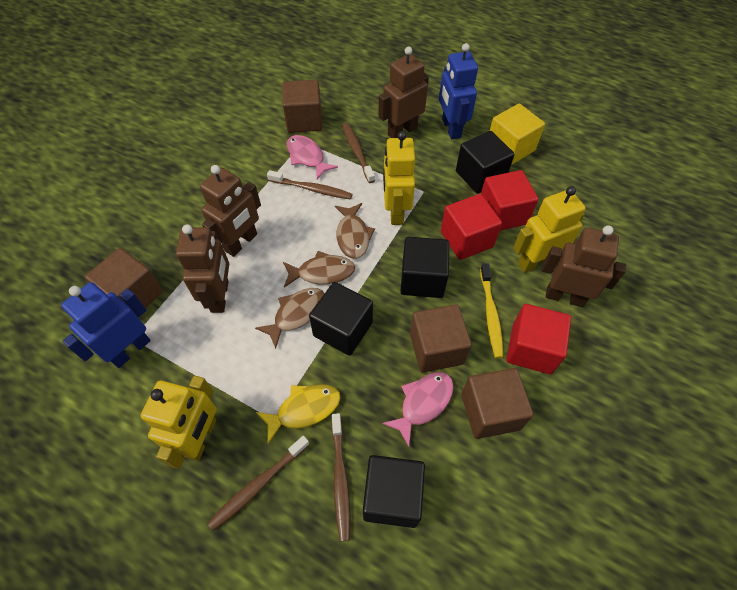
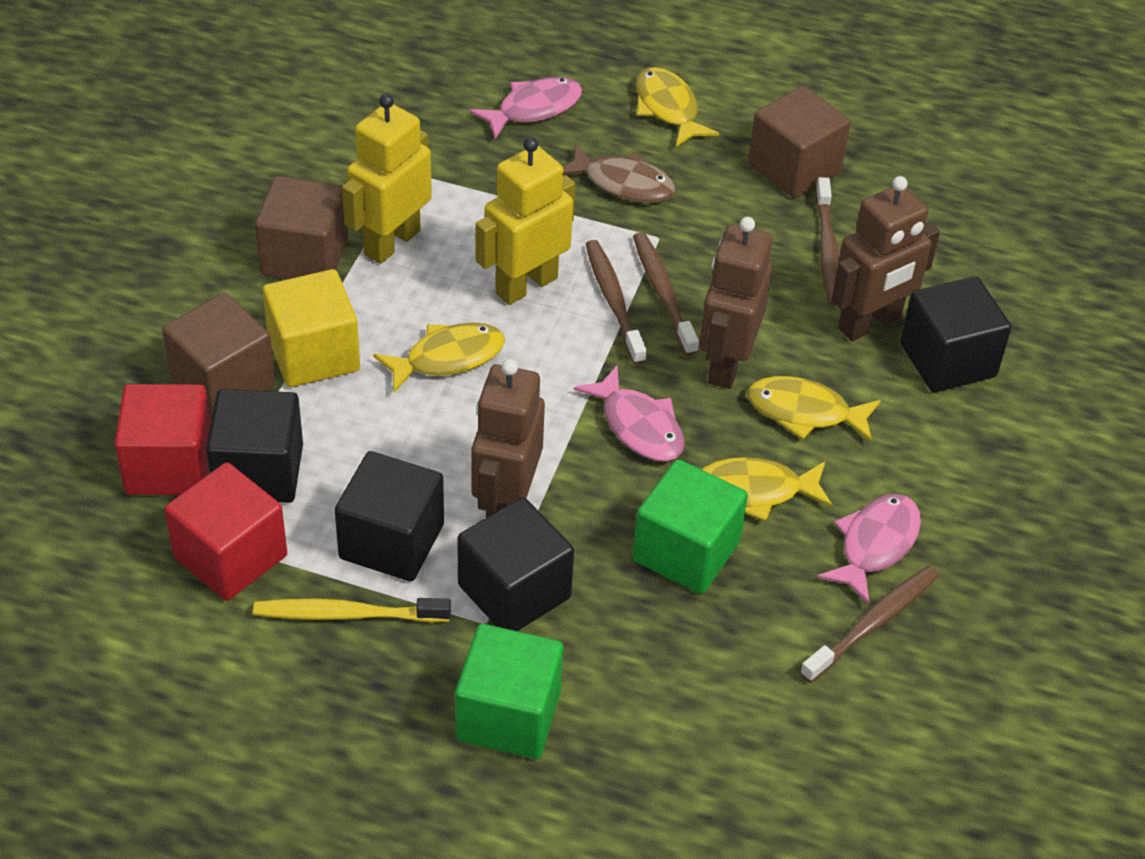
blue robot: 2 -> 0
brown cube: 4 -> 3
brown fish: 3 -> 1
brown robot: 4 -> 3
green cube: 0 -> 2
pink fish: 2 -> 3
red cube: 3 -> 2
yellow fish: 1 -> 4
yellow robot: 3 -> 2

